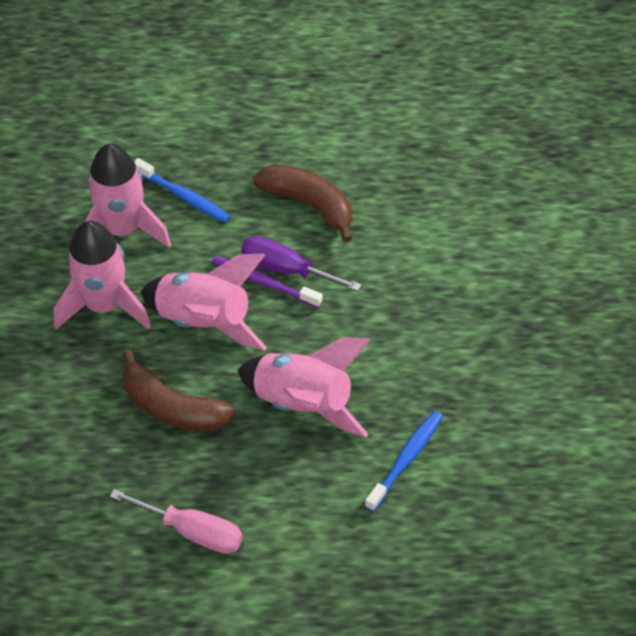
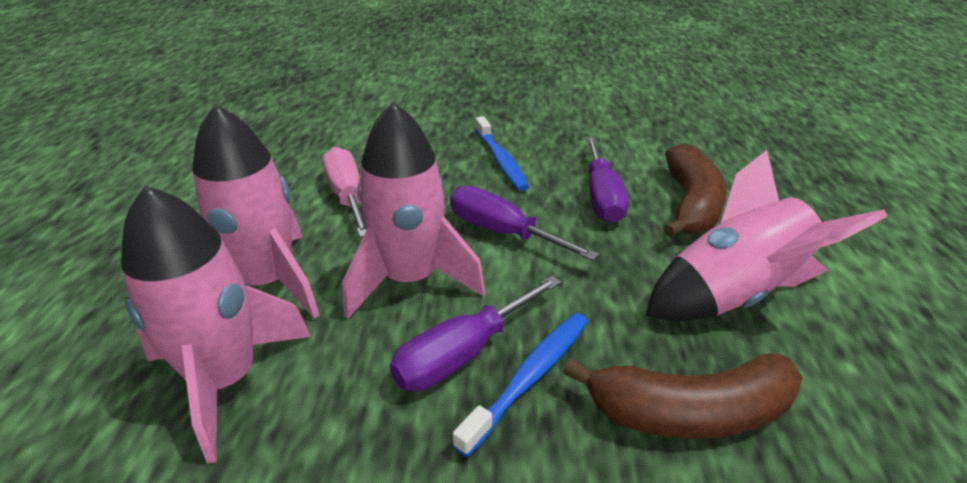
purple screwdriver: 1 -> 3
purple toothbrush: 1 -> 0

